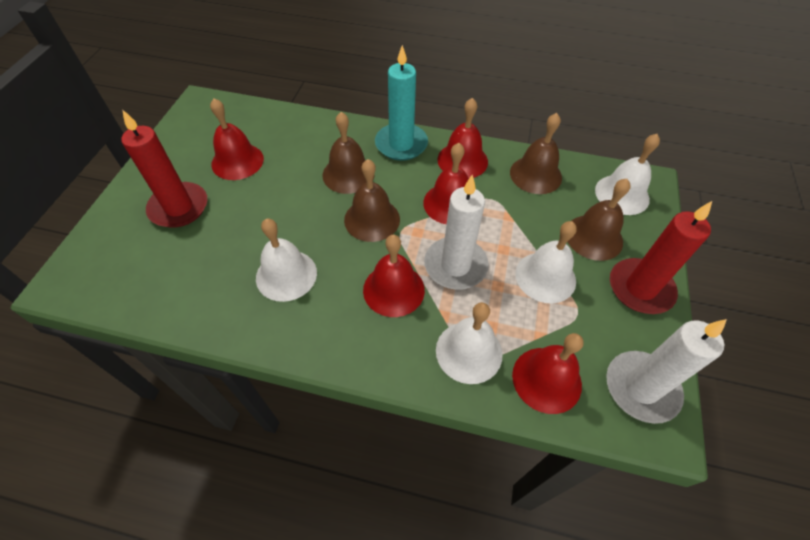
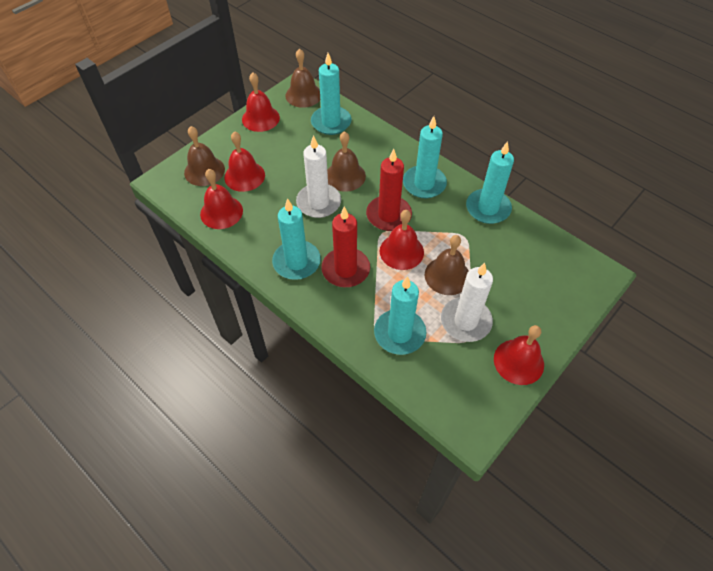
turquoise candle: 1 -> 5
white bell: 4 -> 0

